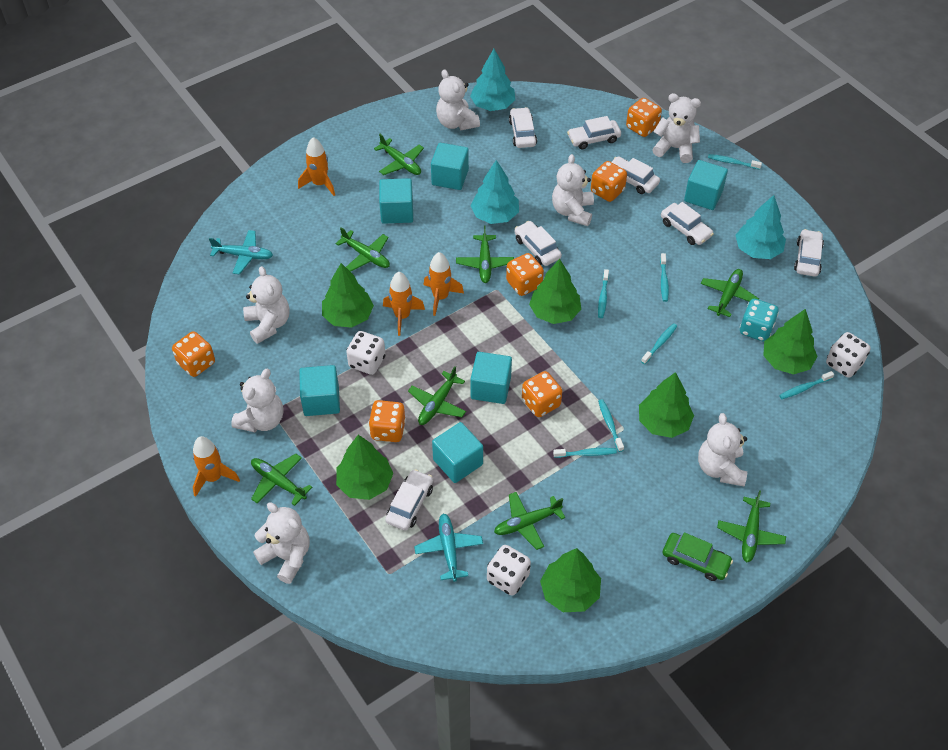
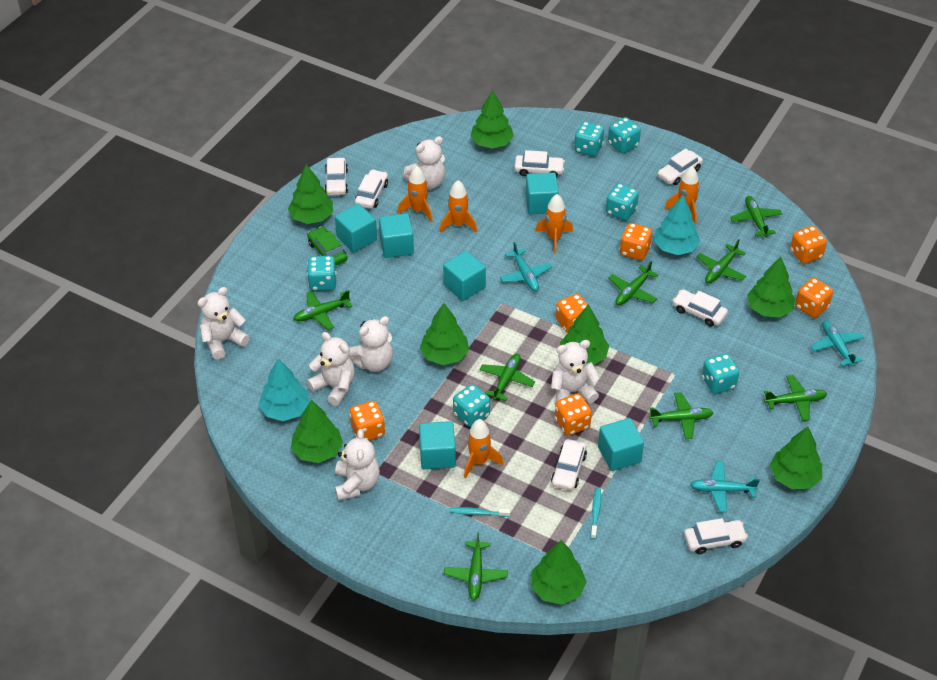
green tree: 6 -> 8
orange rocket: 4 -> 5
turquoise dice: 1 -> 6
turquoise plane: 2 -> 3
turquoise toothbrush: 7 -> 2
turquoise tree: 3 -> 2
white dice: 3 -> 0
white teddy bear: 7 -> 6

